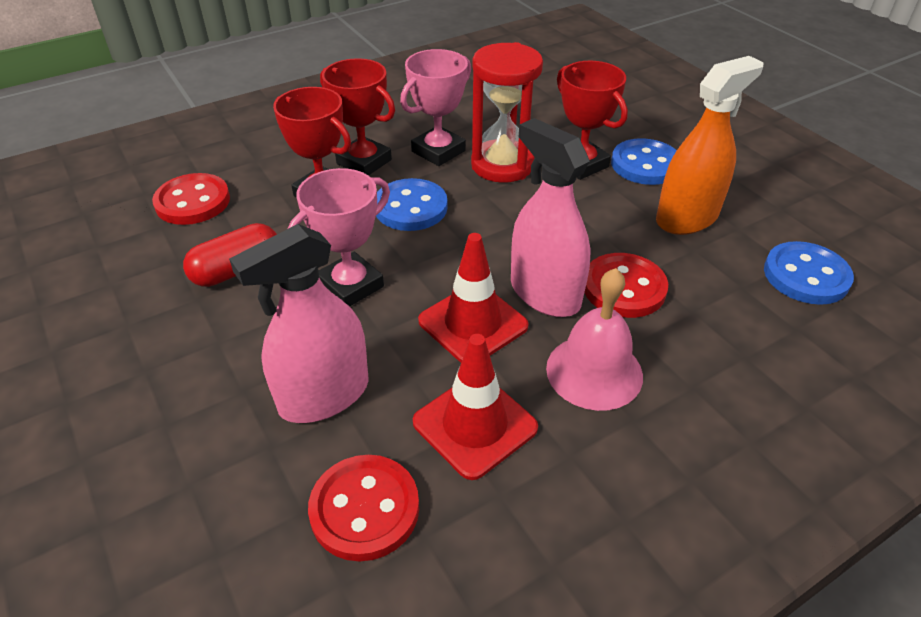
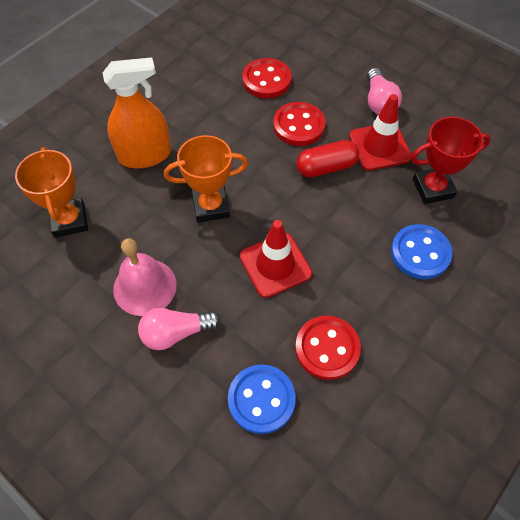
blue button: 3 -> 2
orange trophy: 0 -> 2
pink light bulb: 0 -> 2
pink spray bottle: 2 -> 0
pink trophy: 2 -> 0
red hourglass: 1 -> 0
red trophy: 3 -> 1

